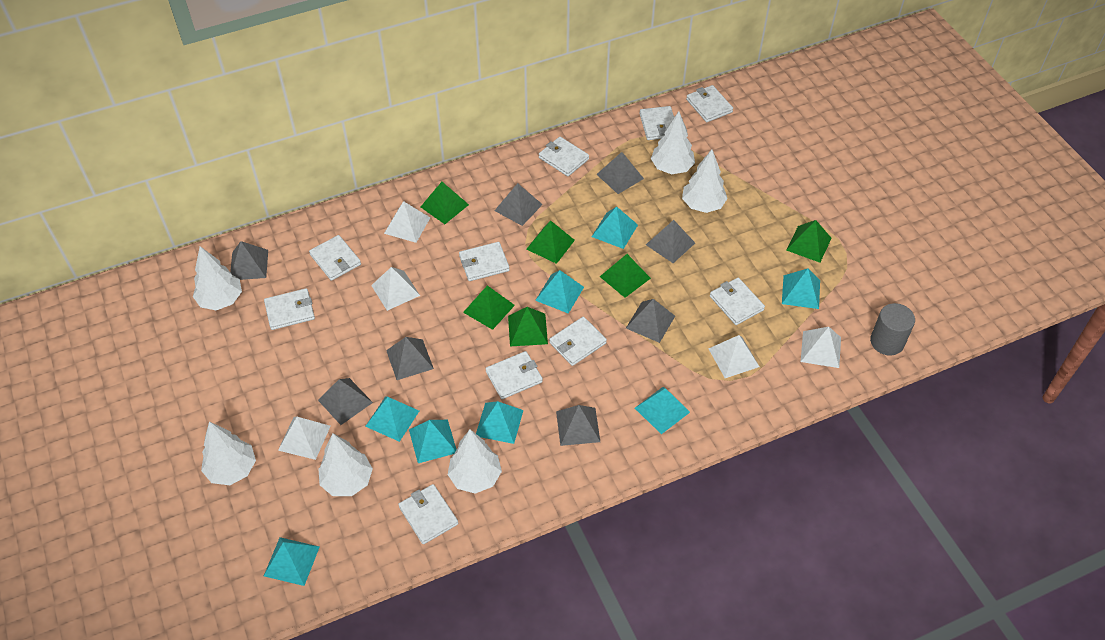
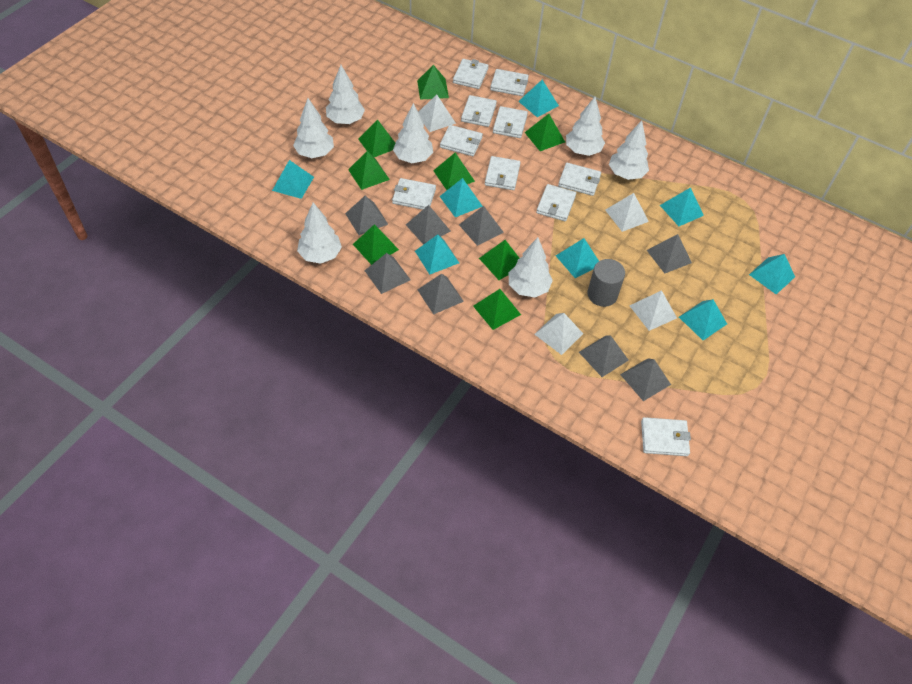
green pyramid: 6 -> 8
white pyramid: 5 -> 4
white tree: 6 -> 7

